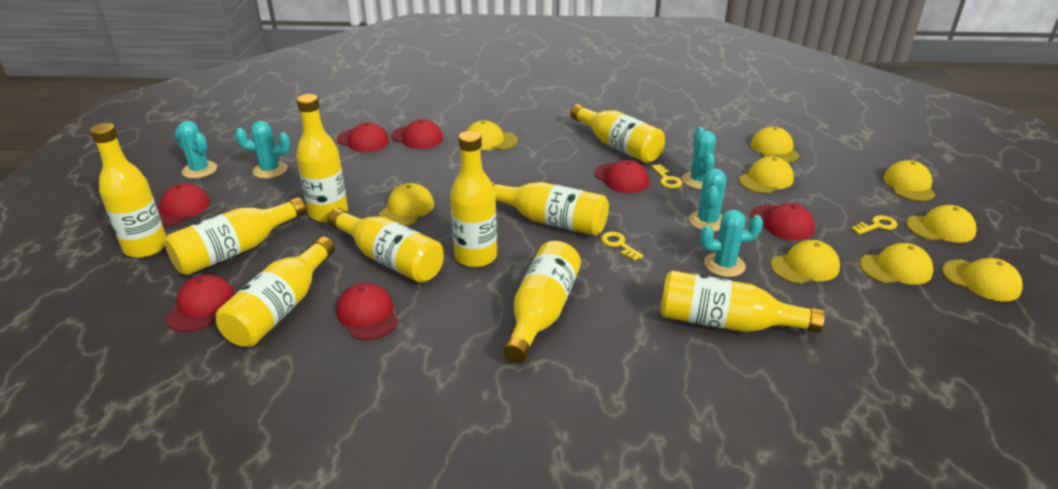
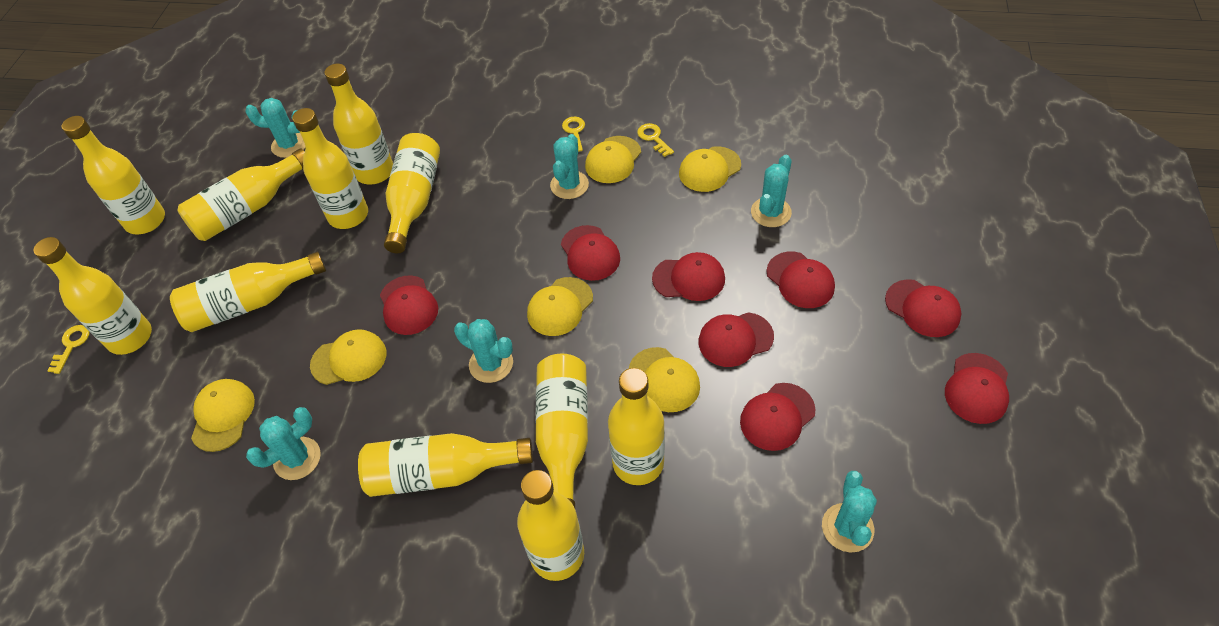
red cap: 7 -> 8
turquoise cactus: 5 -> 6
yellow bottle: 10 -> 11
yellow cap: 9 -> 6

